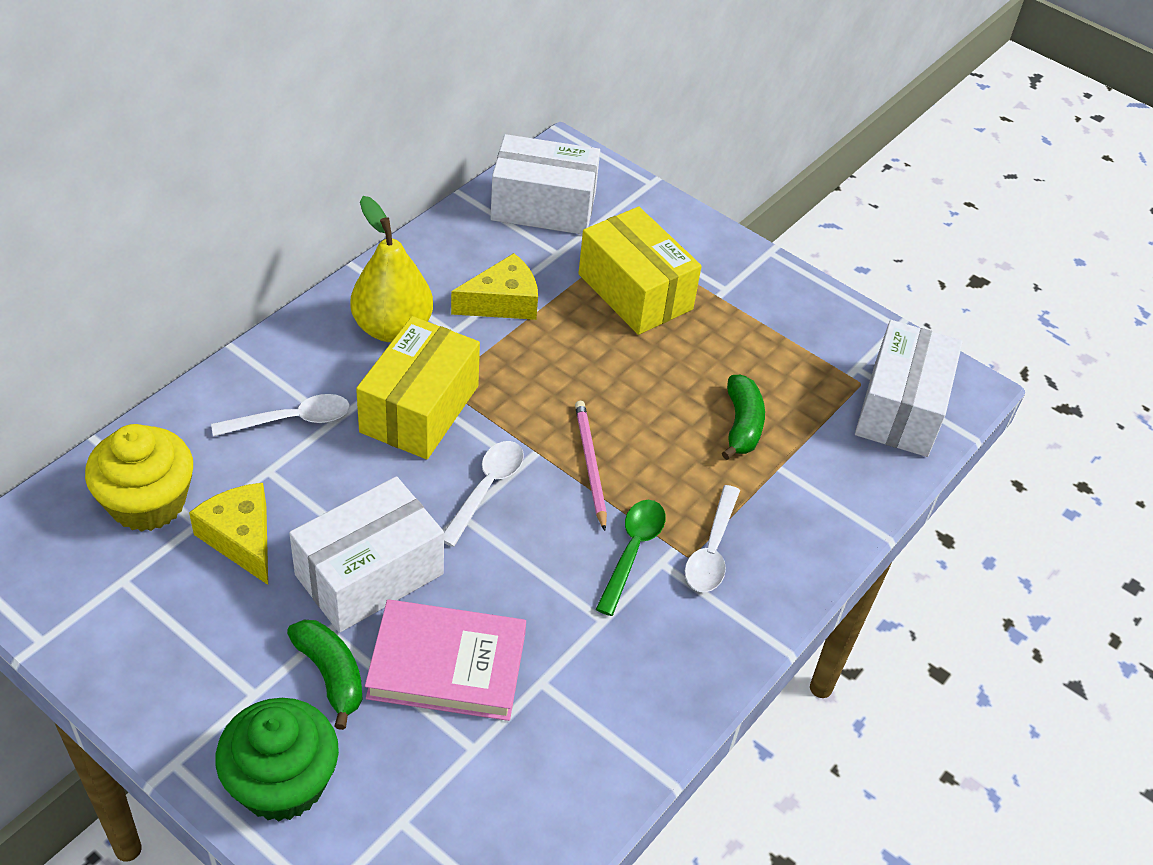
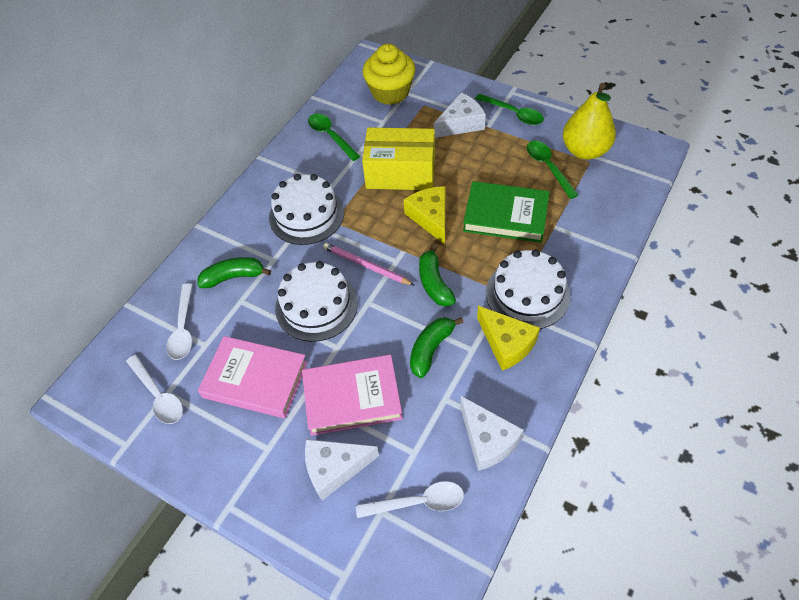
green banana: 2 -> 3
green book: 0 -> 1
green cupcake: 1 -> 0
green spoon: 1 -> 3
pink book: 1 -> 2
white box: 3 -> 0
white cake: 0 -> 3
white cheese: 0 -> 3
yellow box: 2 -> 1

